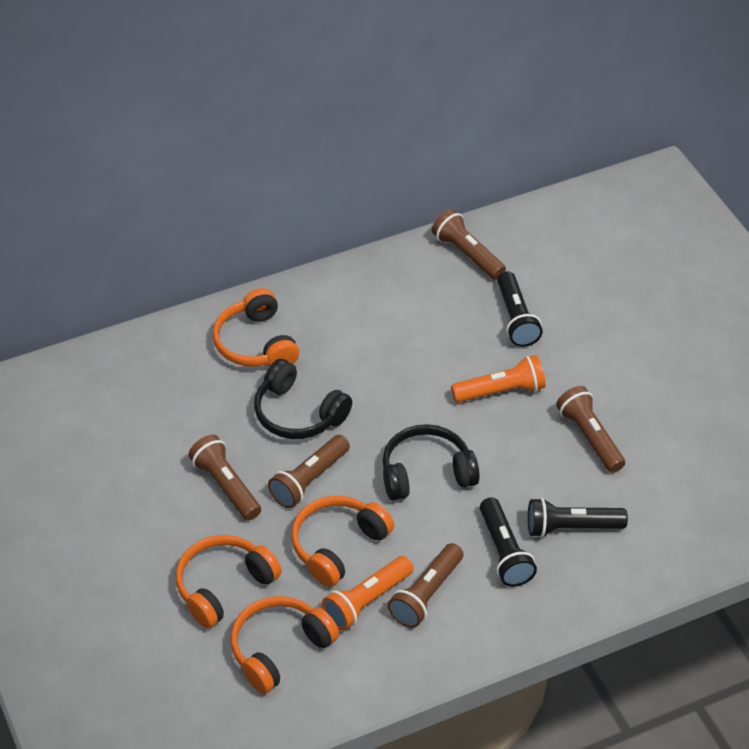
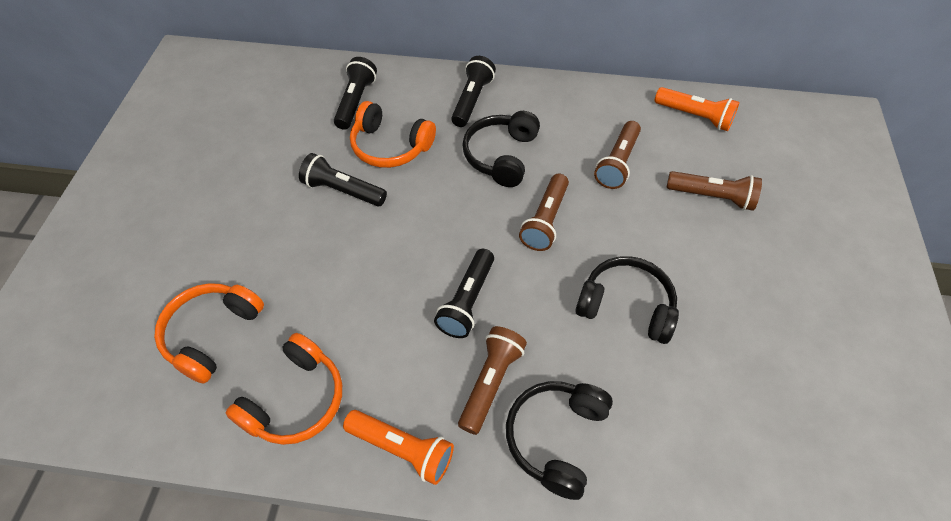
black flashlight: 3 -> 4
black headphones: 2 -> 3
brown flashlight: 5 -> 4
orange headphones: 4 -> 3

